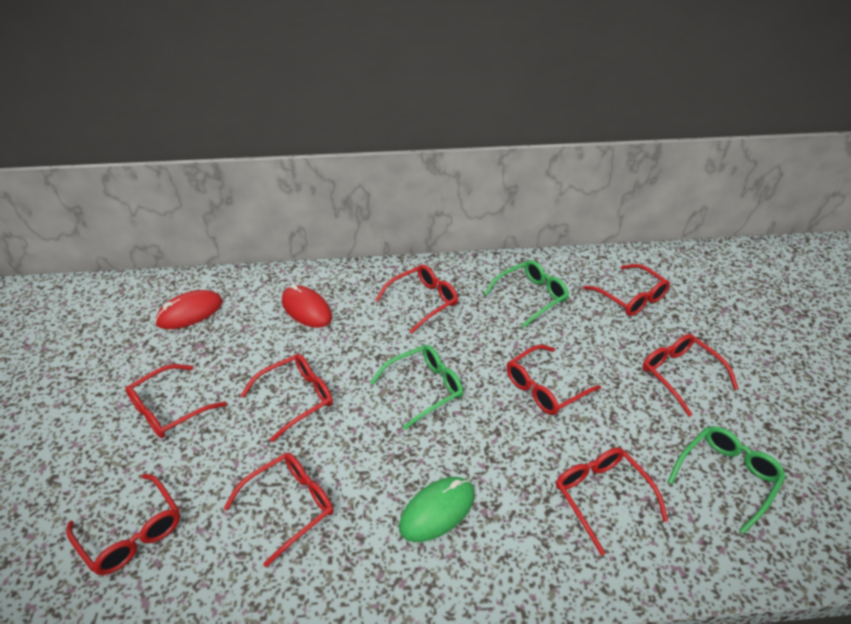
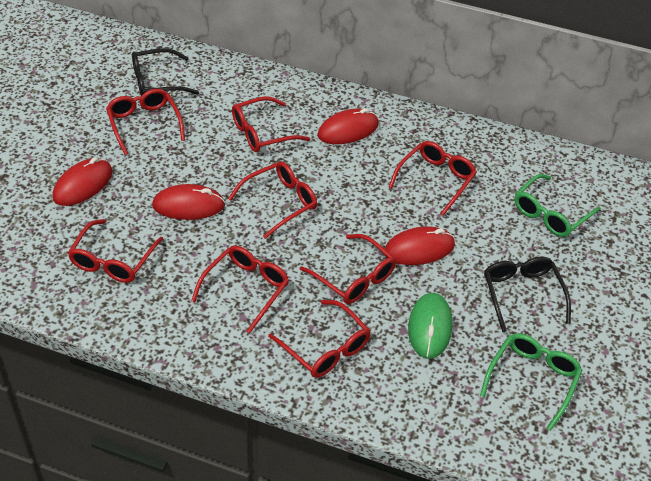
black glasses: 0 -> 2
green glasses: 3 -> 2
red glasses: 9 -> 8
red mouse: 2 -> 4

